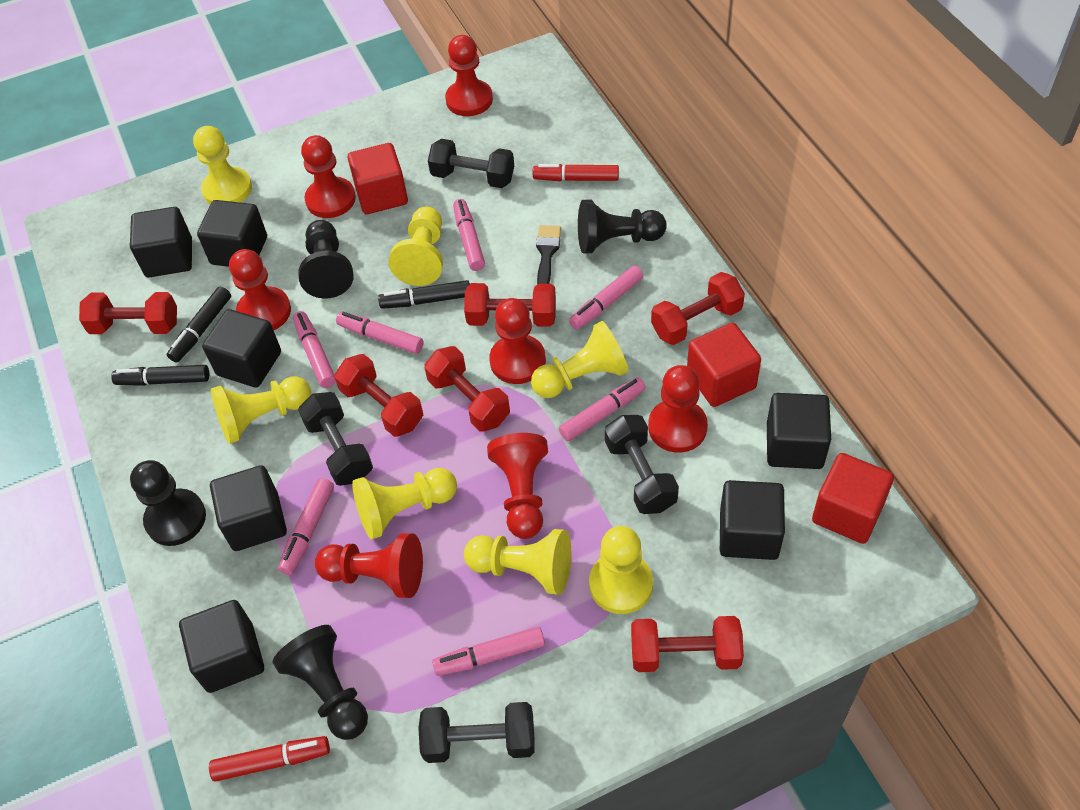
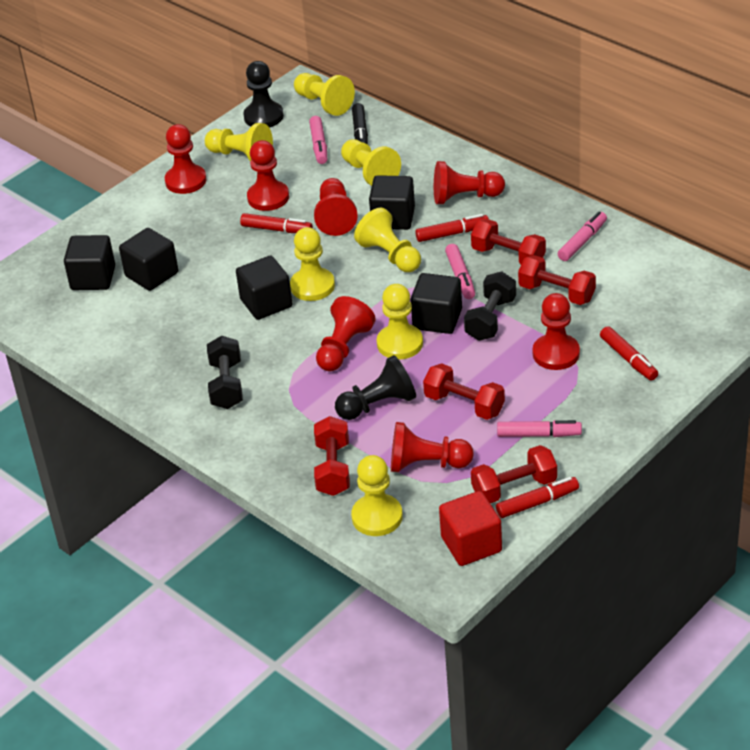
black brush: 1 -> 0
black cube: 7 -> 5
black dumbbell: 4 -> 2
black marker: 3 -> 1
black pawn: 4 -> 2
pink marker: 7 -> 4
red cube: 3 -> 1
red dumbbell: 6 -> 5
red marker: 2 -> 4

